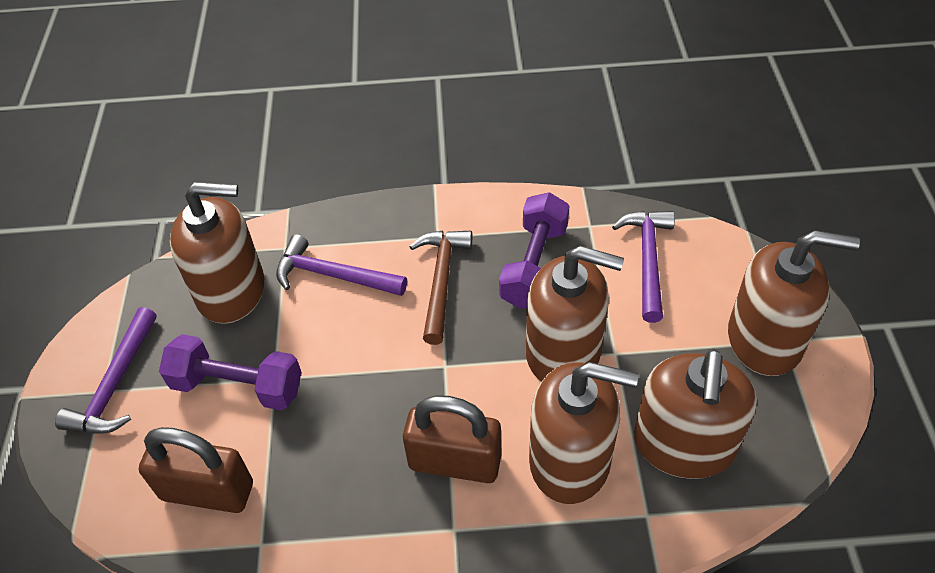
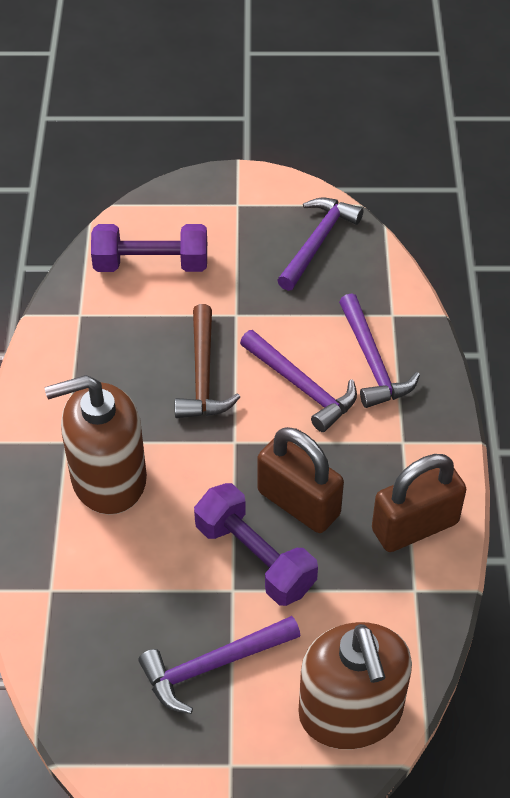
brown soap dispenser: 5 -> 2
purple hammer: 3 -> 4

